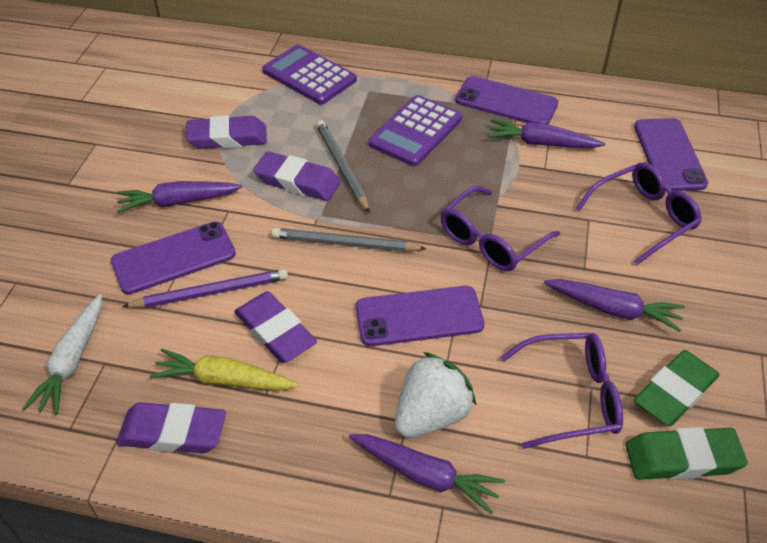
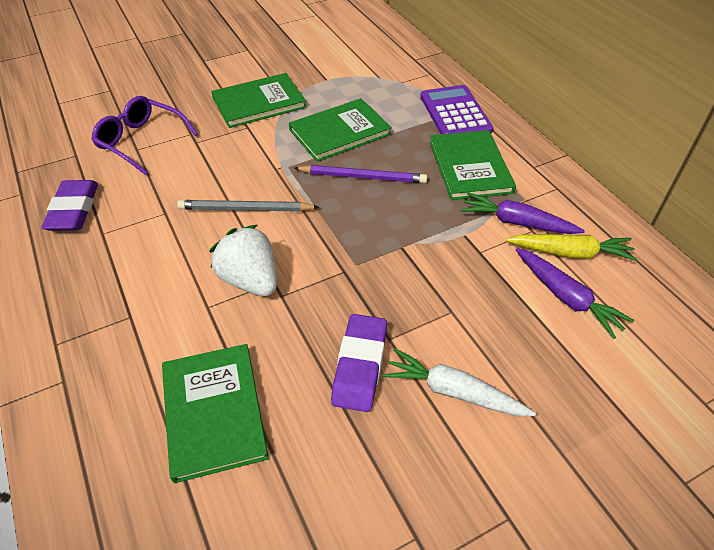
green book: 0 -> 4
green eraser: 2 -> 0
grey pencil: 2 -> 1
purple calculator: 2 -> 1
purple carrot: 4 -> 2
purple eraser: 4 -> 2
purple glasses: 3 -> 1
purple phone: 4 -> 0

